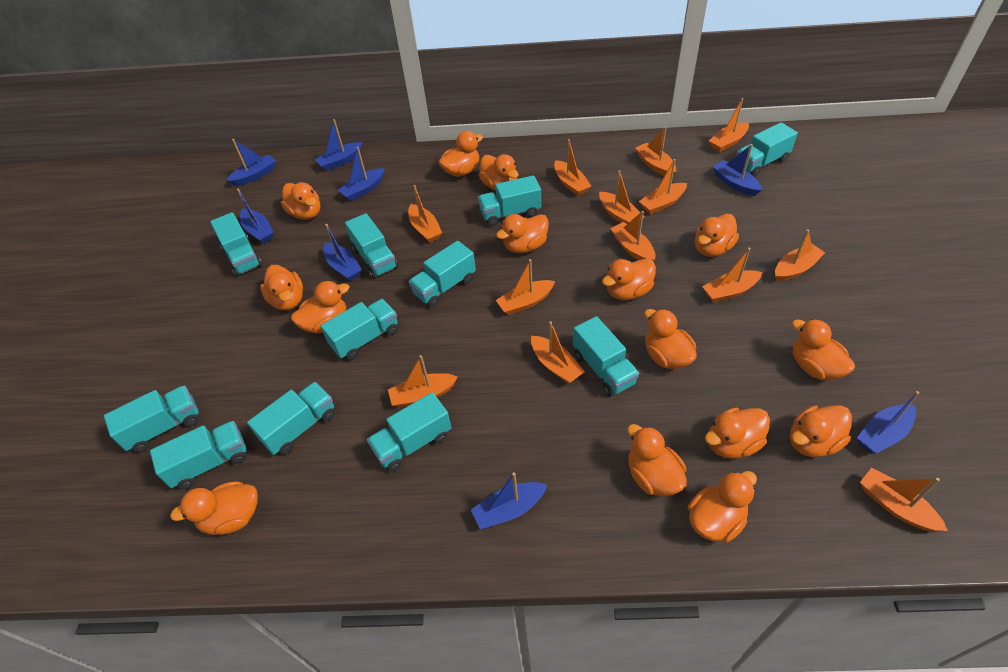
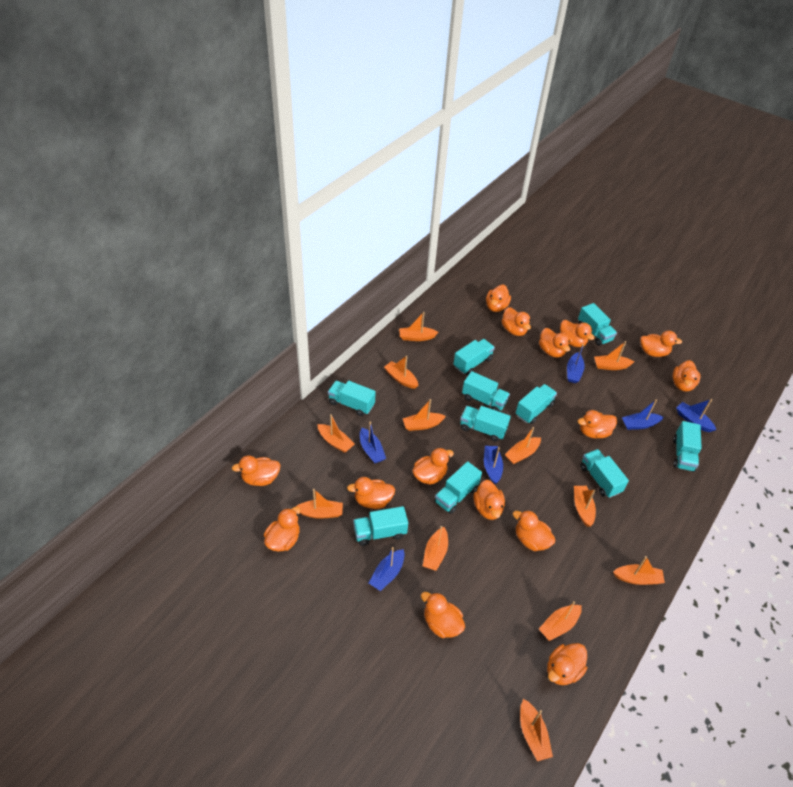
blue boat: 8 -> 6
orange boat: 13 -> 12
turquoise truck: 11 -> 10

